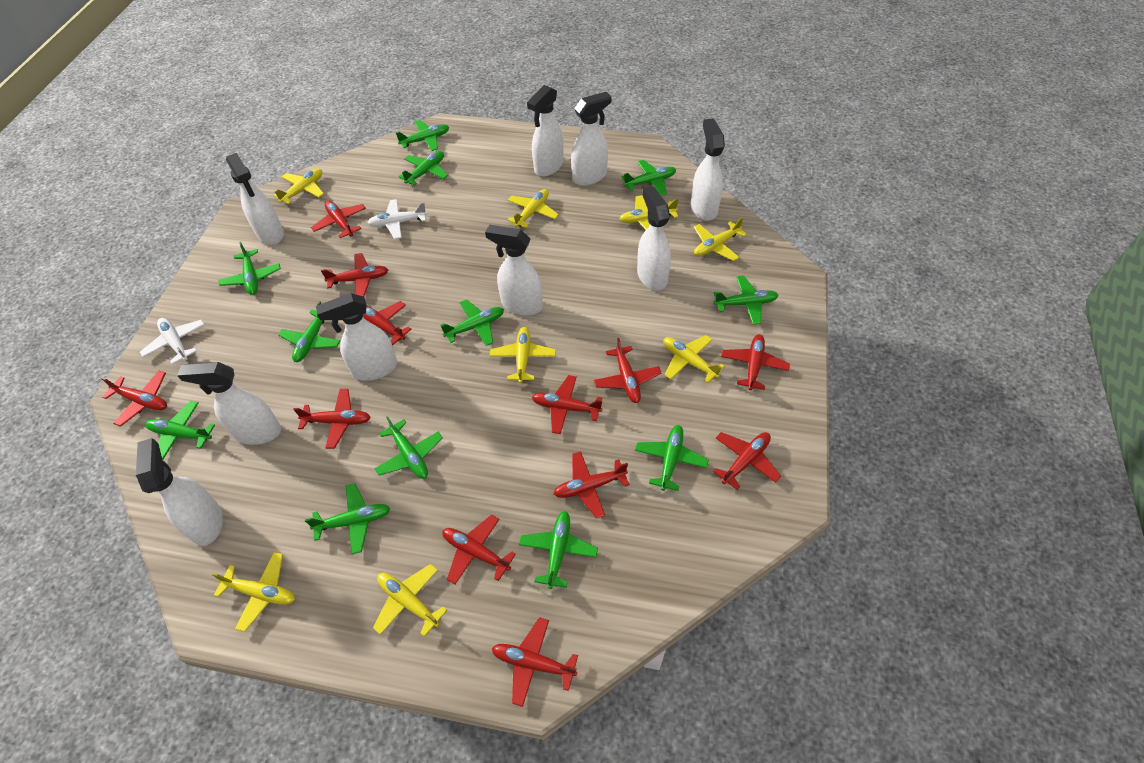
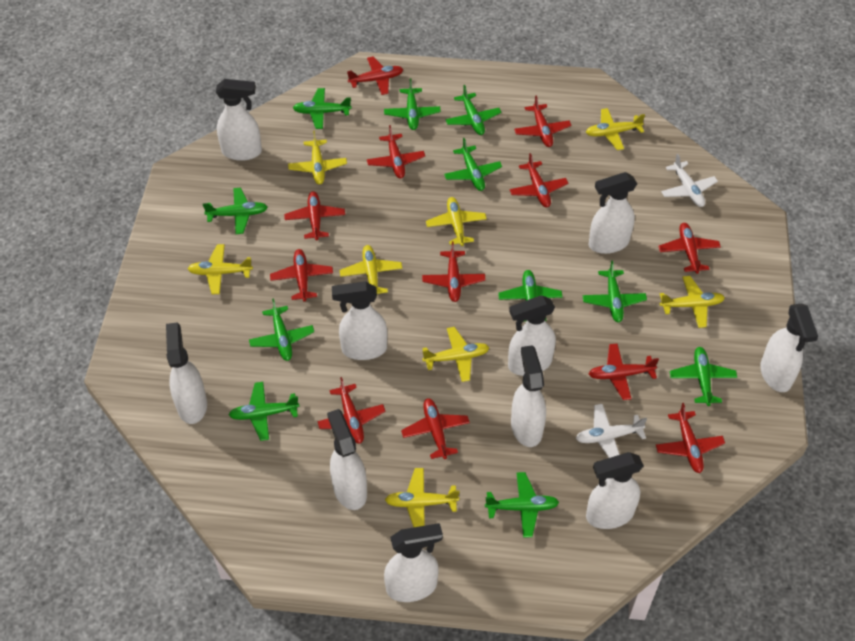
green plane: 12 -> 11
white spray bottle: 9 -> 10

